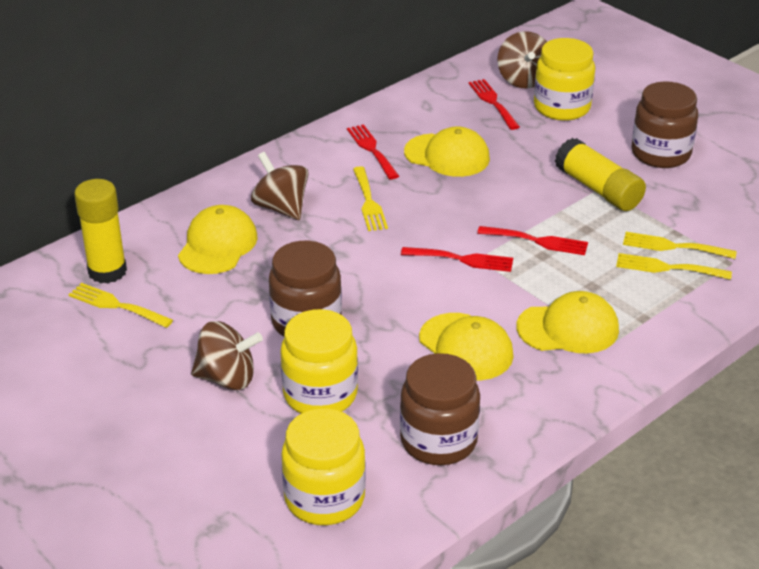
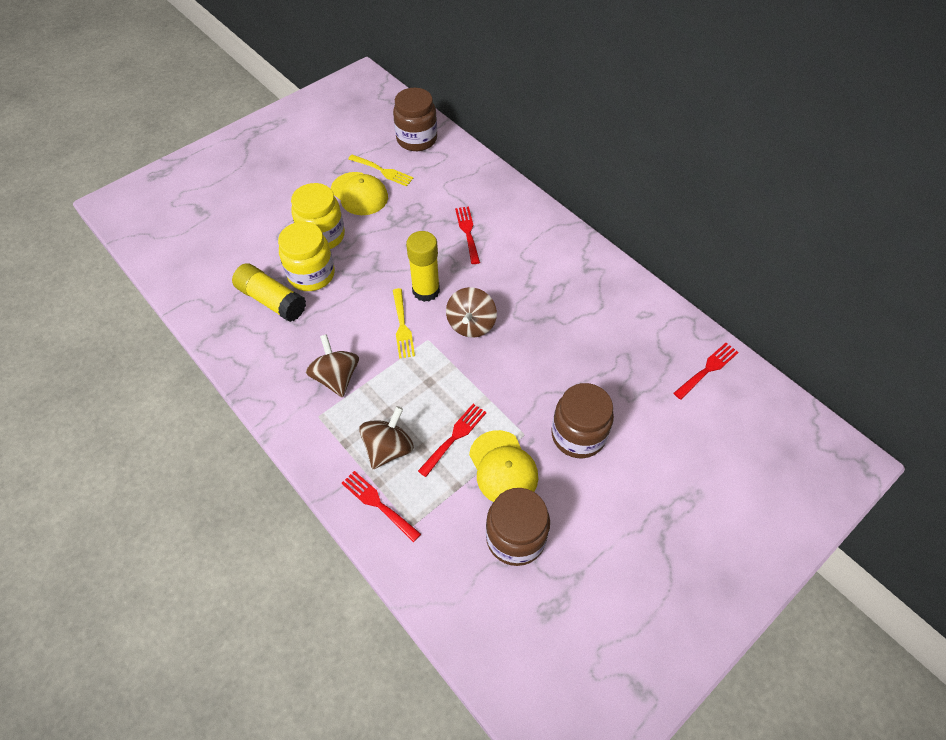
yellow cap: 4 -> 2
yellow fork: 4 -> 2
yellow jar: 3 -> 2

